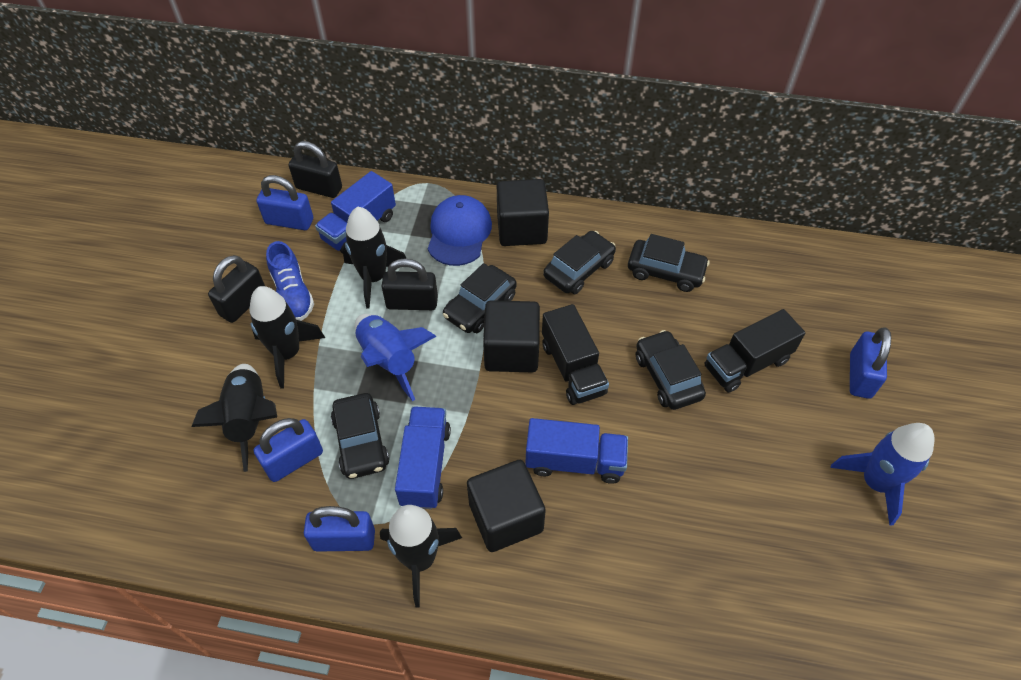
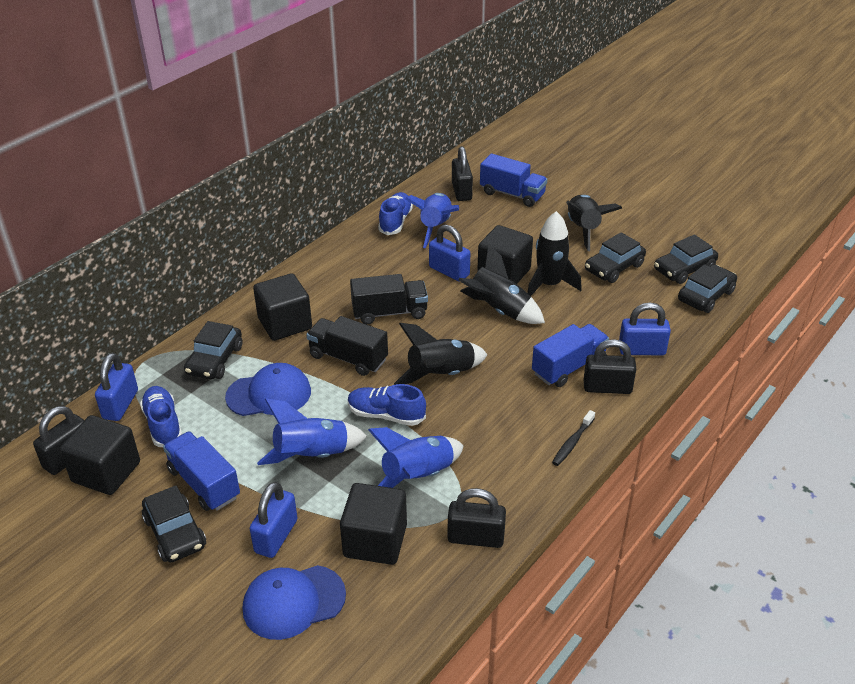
black cube: 3 -> 4
black padlock: 3 -> 4
black toothbrush: 0 -> 1
blue cap: 1 -> 2
blue rocket: 2 -> 3
blue shoe: 1 -> 3

